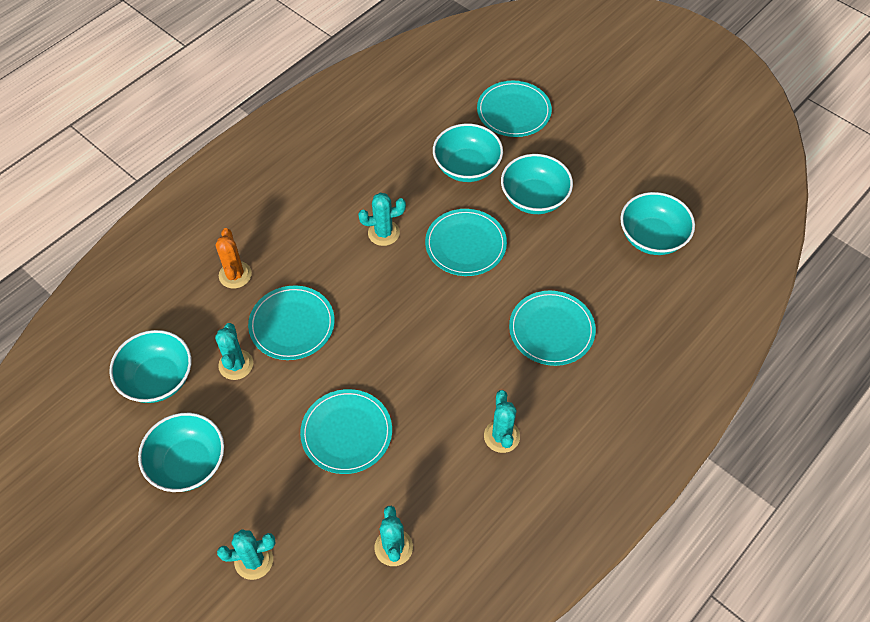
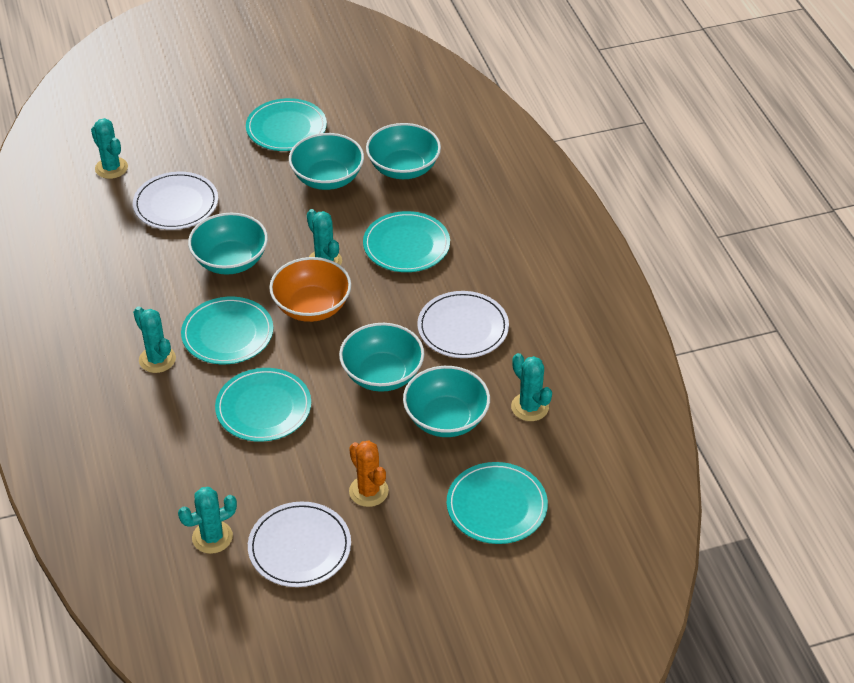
orange bowl: 0 -> 1
white plate: 0 -> 3

